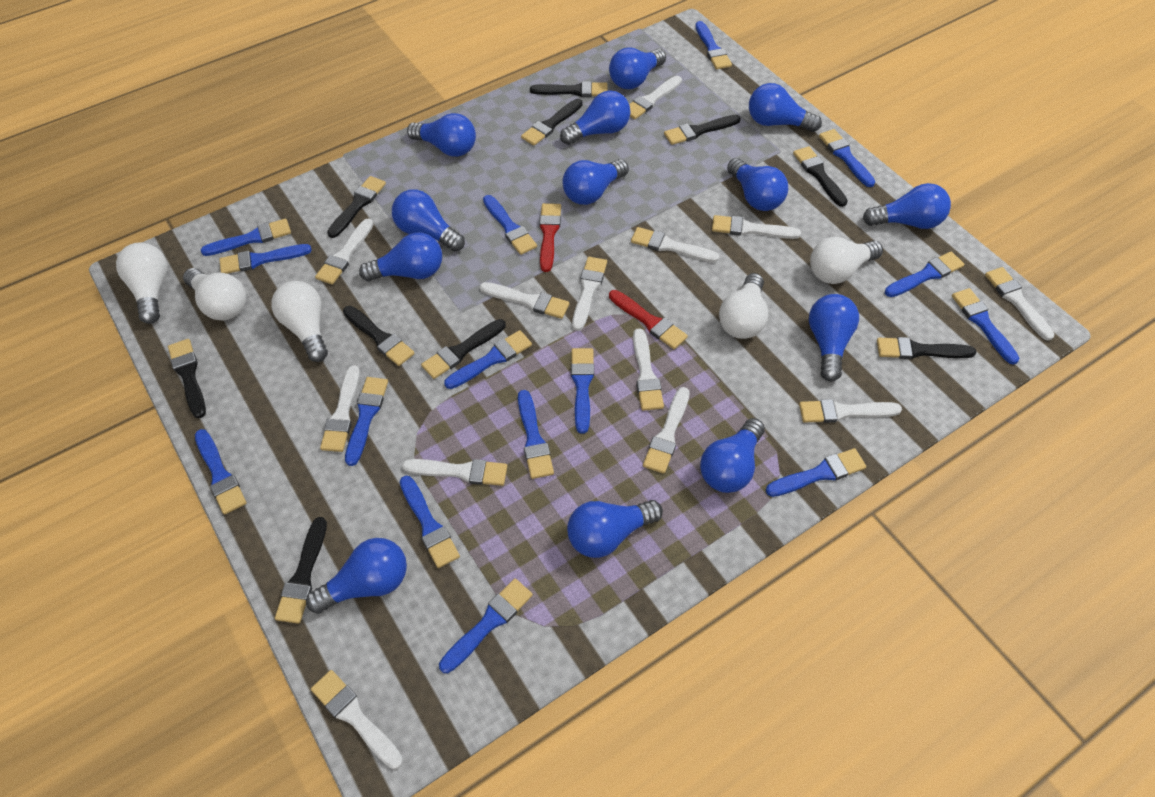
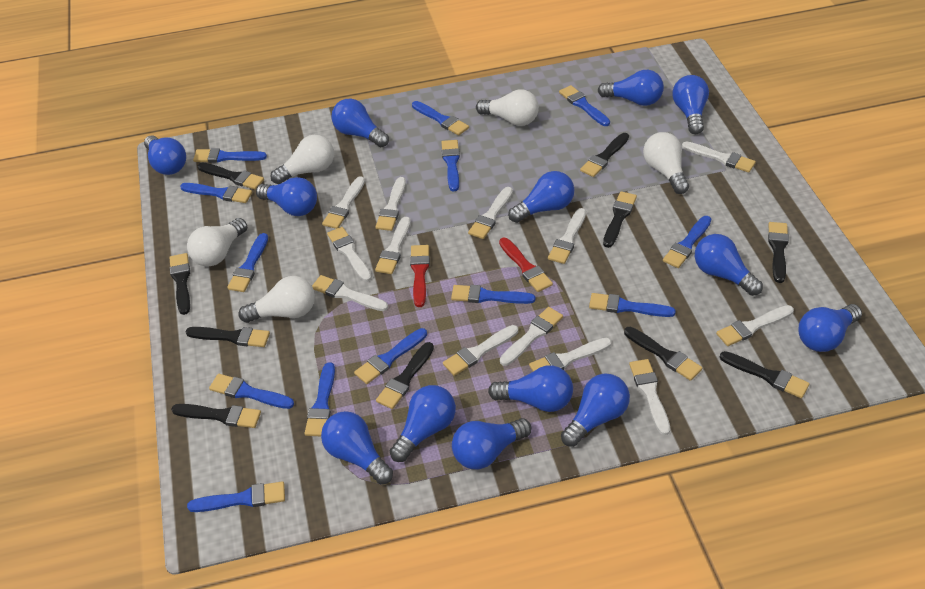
blue brush: 15 -> 13

